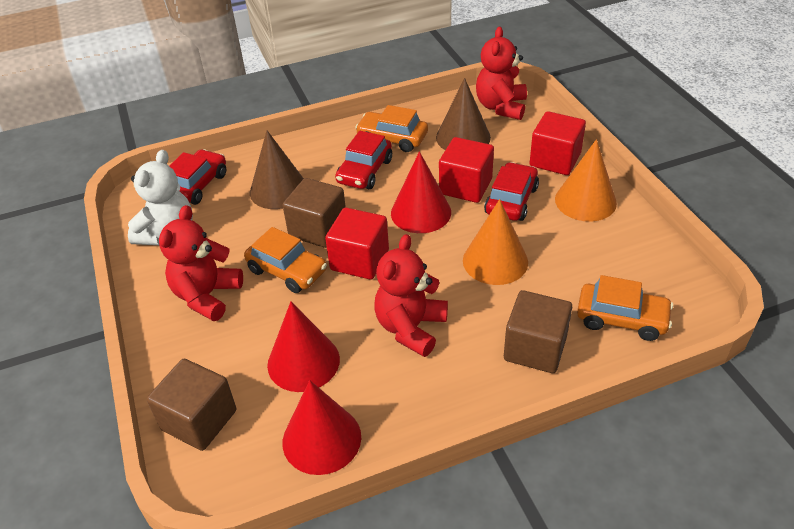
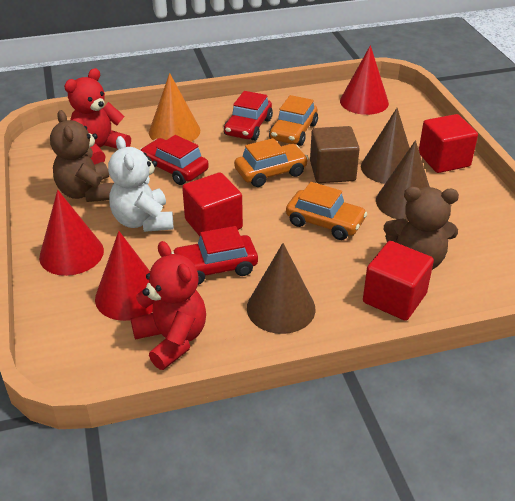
brown cone: 2 -> 3
brown cube: 3 -> 1
brown teddy bear: 0 -> 2
orange cone: 2 -> 1
red teddy bear: 3 -> 2

